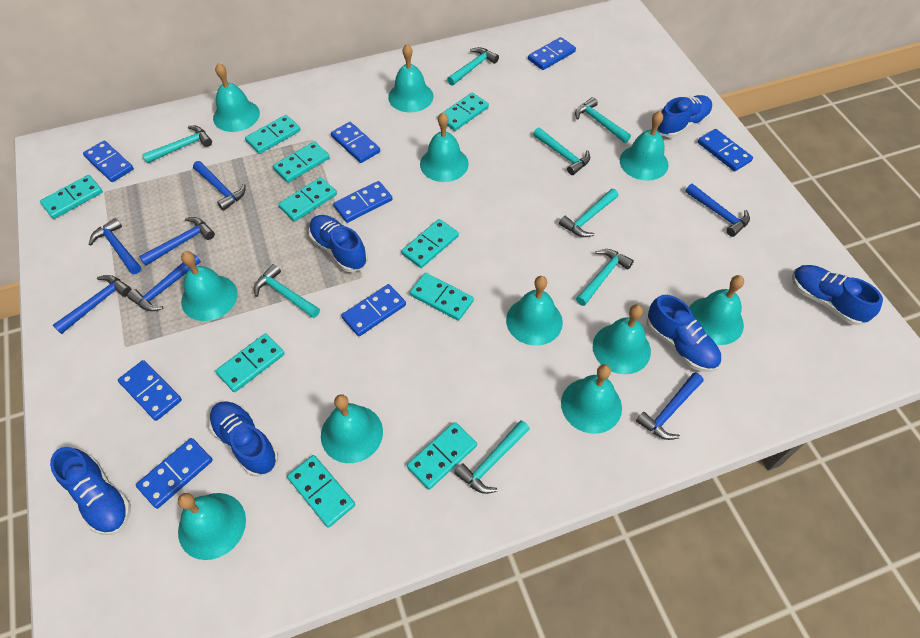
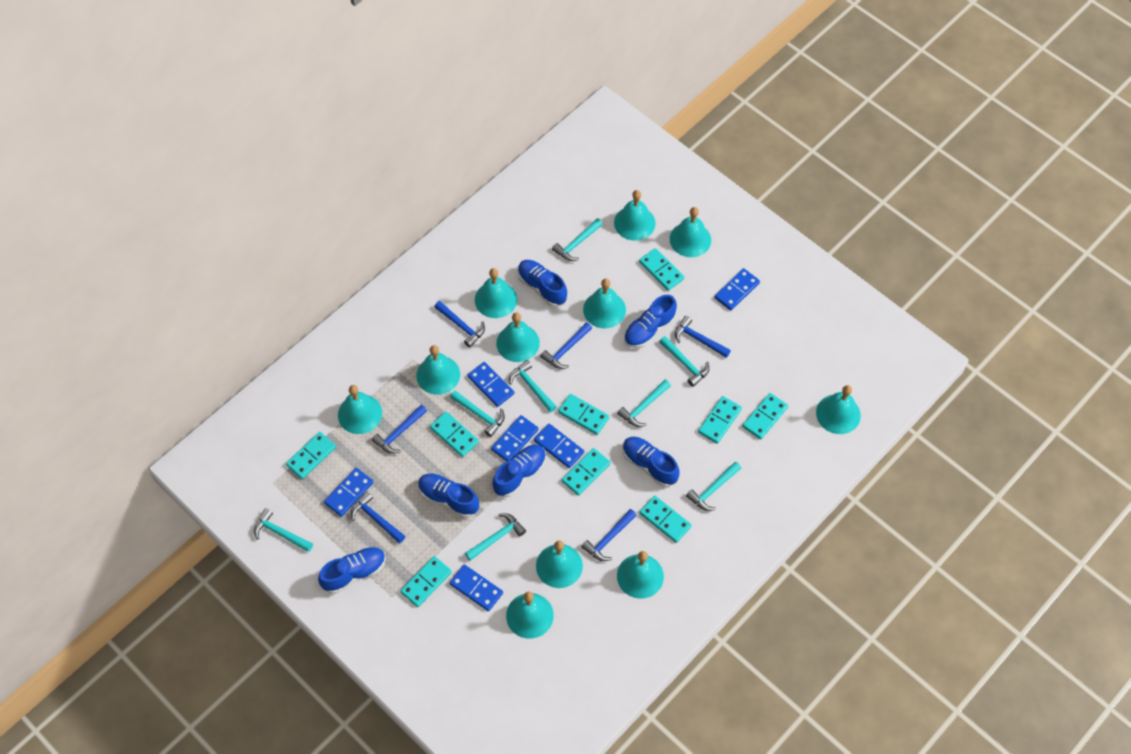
blue domino: 8 -> 6
blue hammer: 7 -> 6
turquoise domino: 10 -> 9

